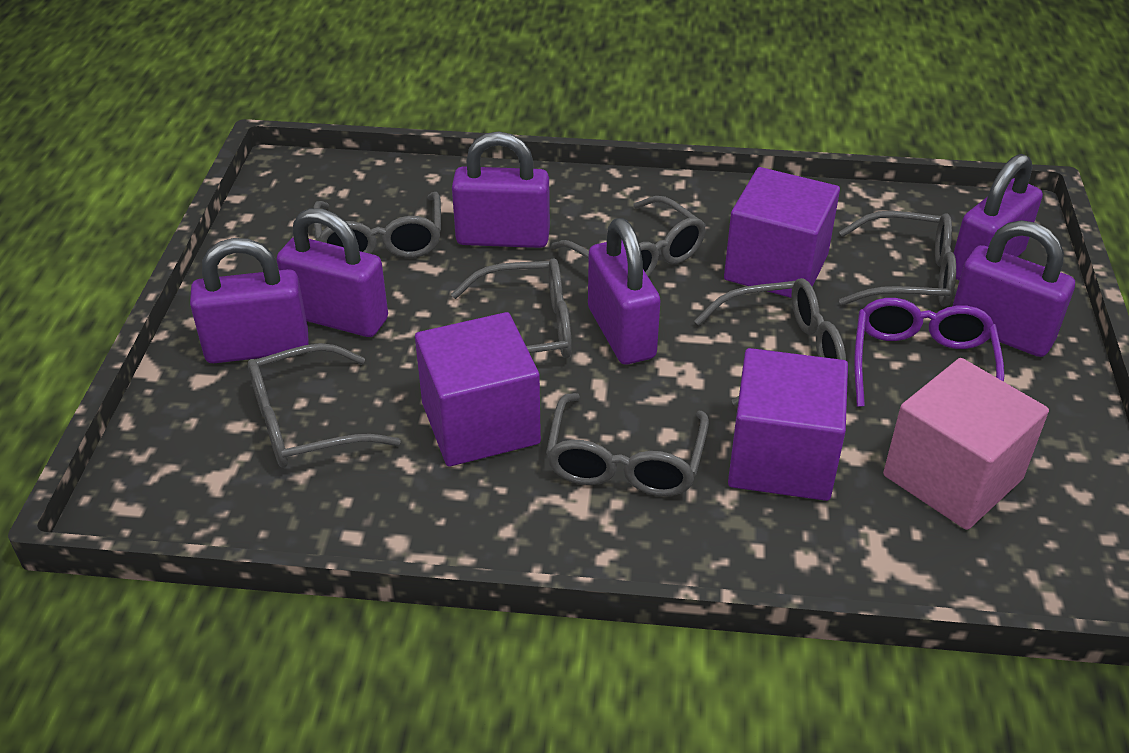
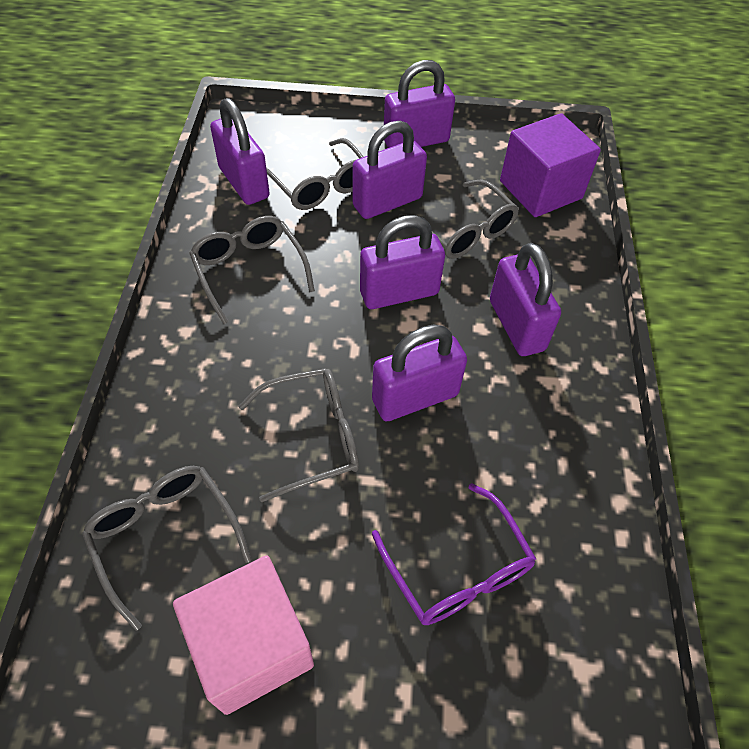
grey glasses: 7 -> 5
purple cube: 3 -> 1

